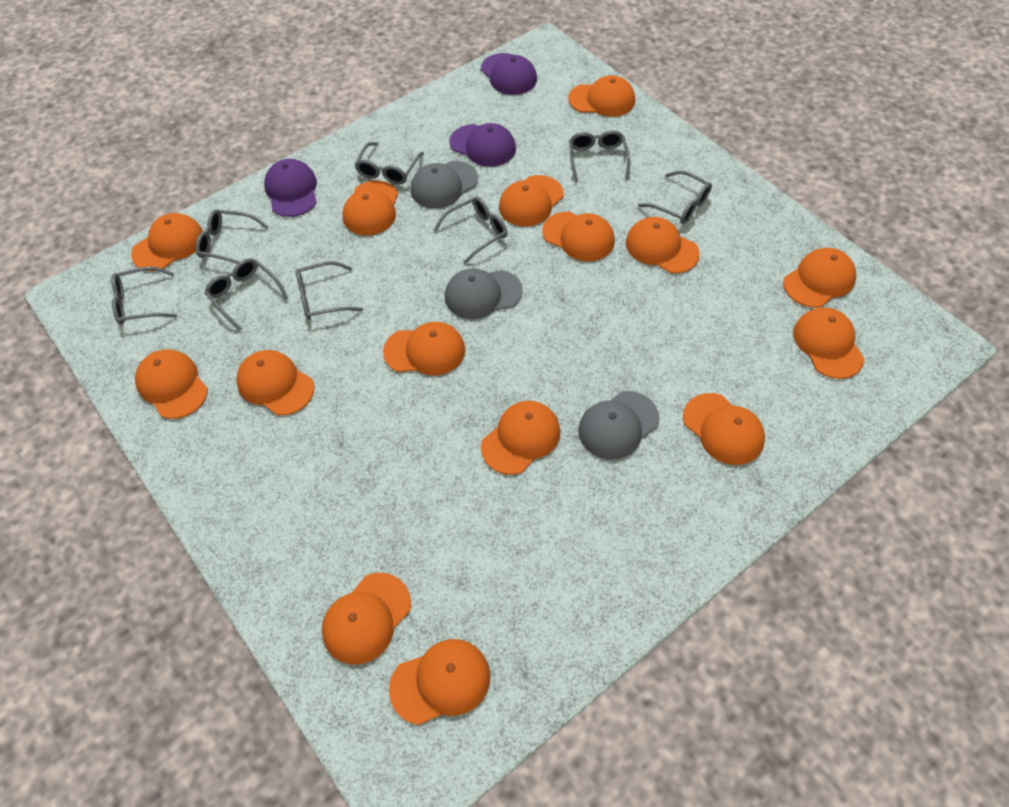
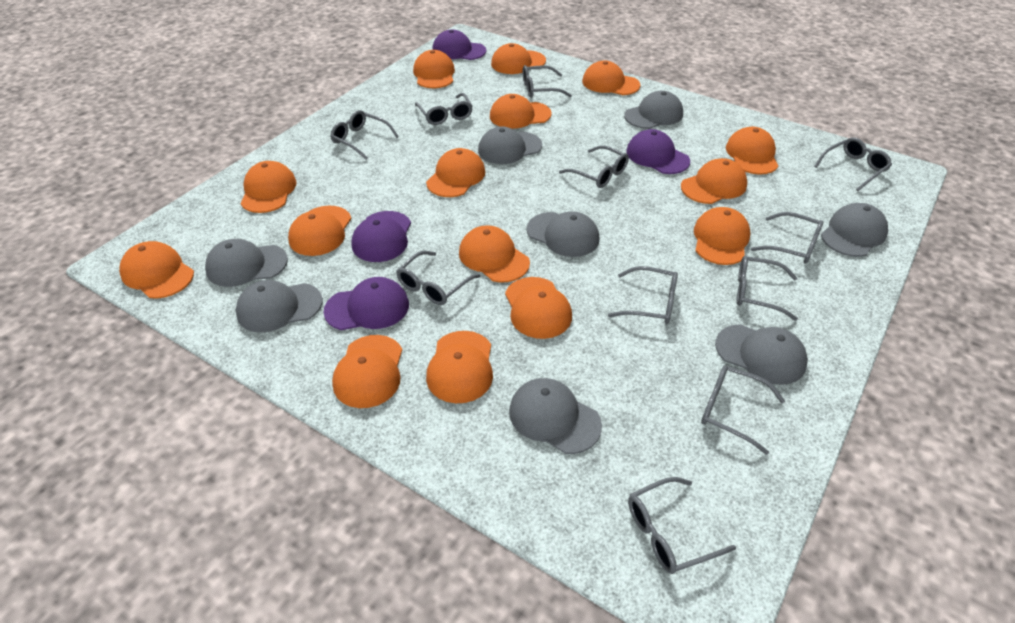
grey cap: 3 -> 8
grey glasses: 8 -> 11
purple cap: 3 -> 4

